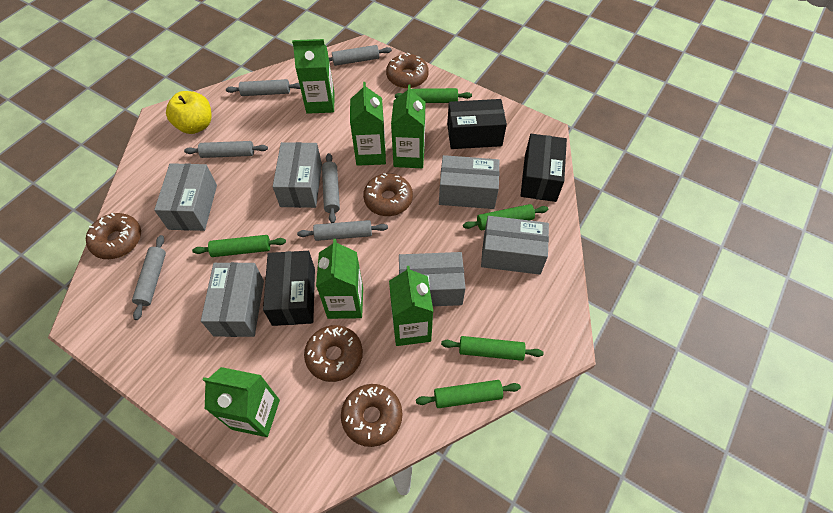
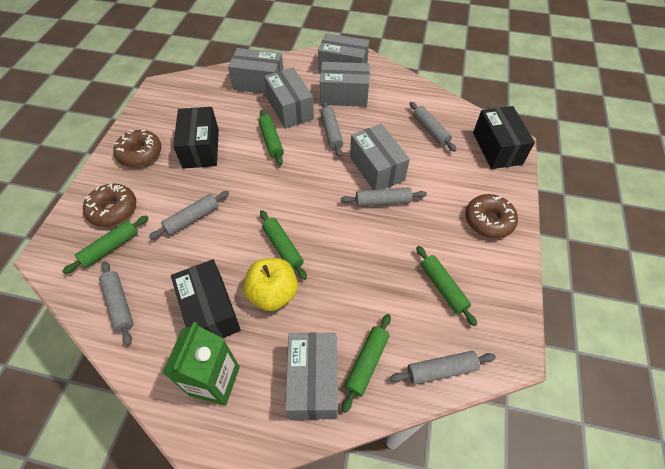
brown donut: 5 -> 3
green carton: 6 -> 1

